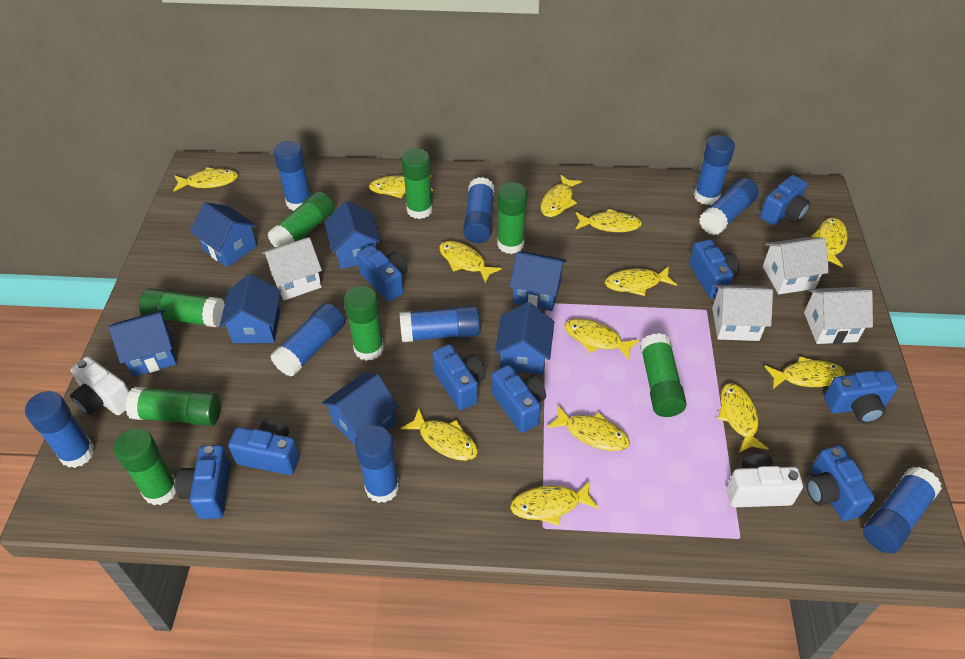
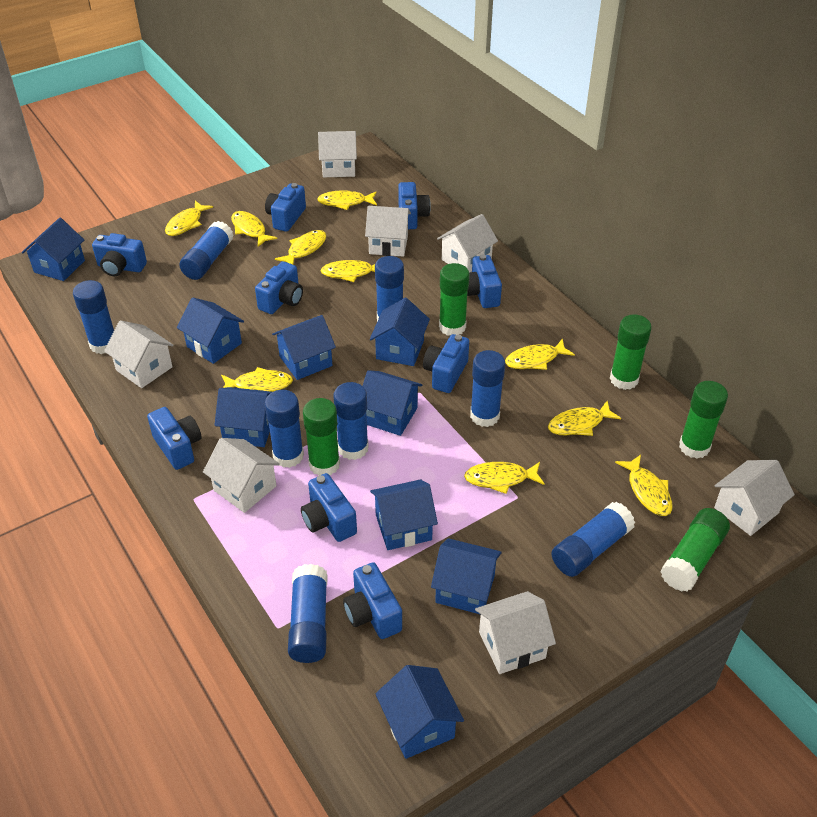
blue glue stick: 9 -> 8
blue house: 7 -> 9
green glue stick: 8 -> 5
white camera: 2 -> 0
white house: 4 -> 7
yellow fish: 13 -> 10

